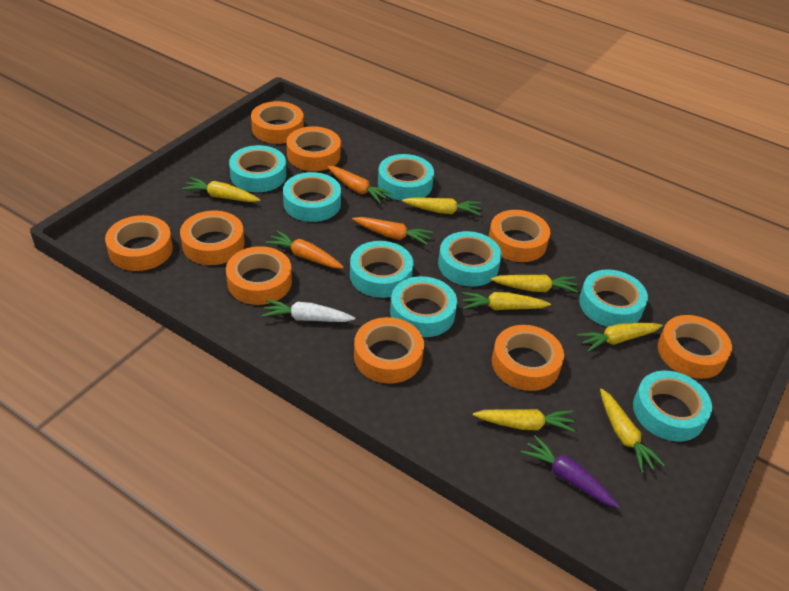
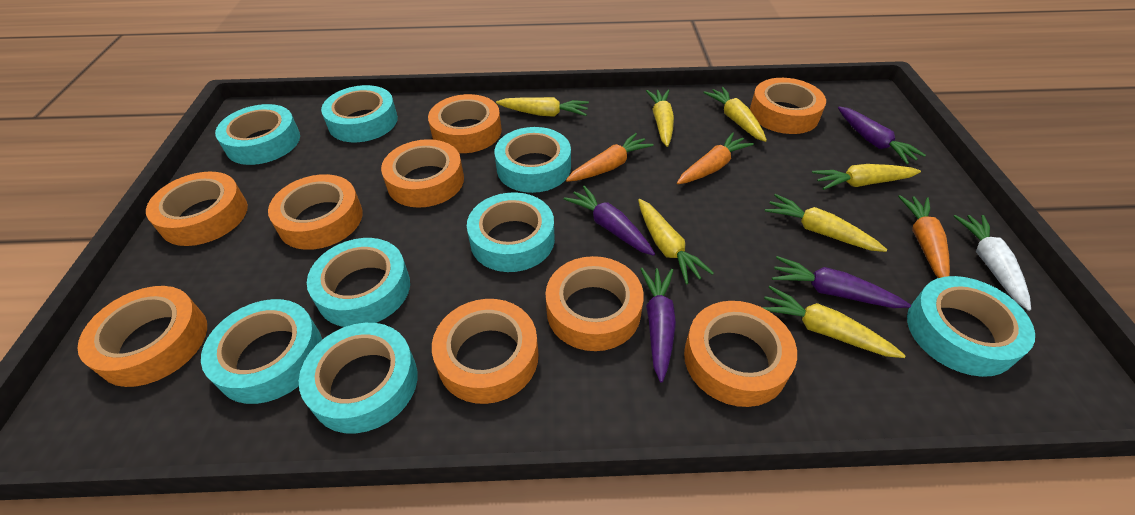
purple carrot: 1 -> 4

